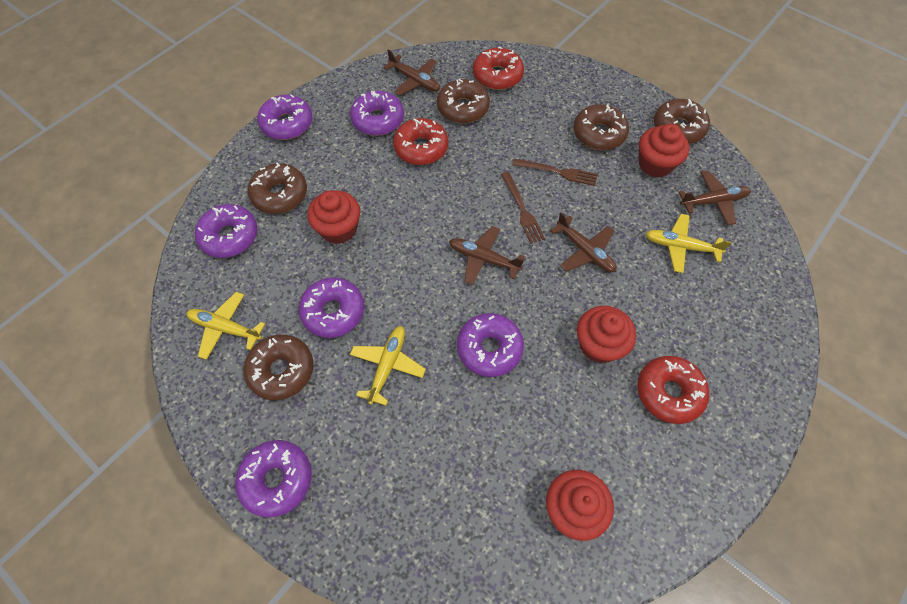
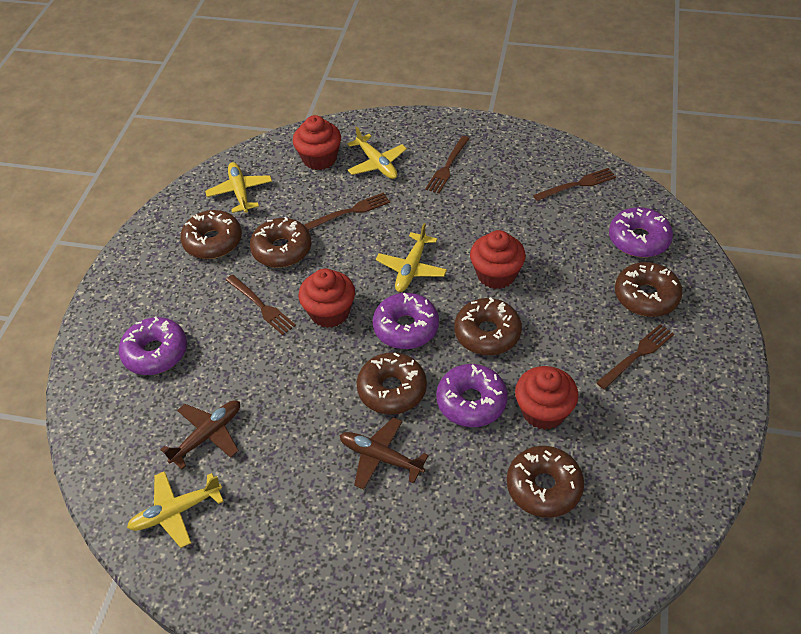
brown donut: 5 -> 6
brown fork: 2 -> 5
brown plane: 4 -> 2
purple donut: 6 -> 4
red donut: 3 -> 0
yellow plane: 3 -> 4

